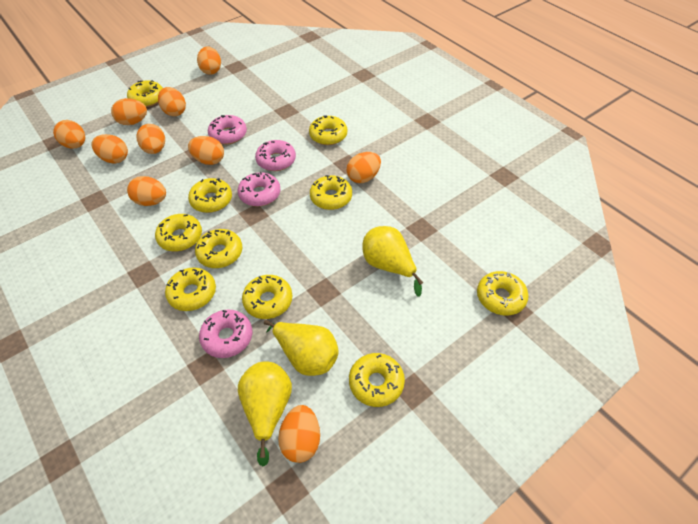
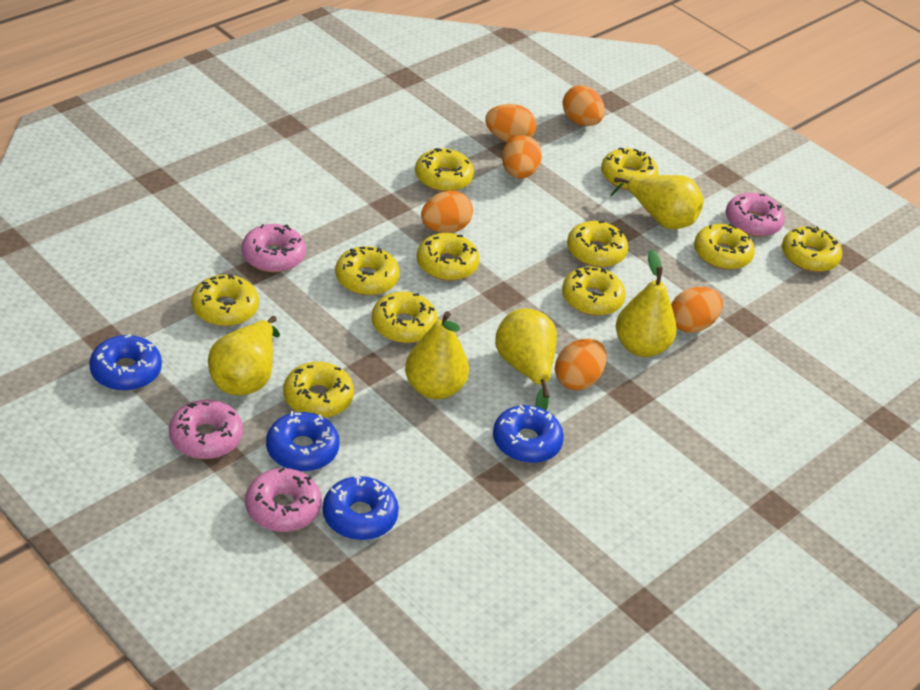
blue donut: 0 -> 4
orange egg: 10 -> 6
yellow donut: 10 -> 11
yellow pear: 3 -> 5

